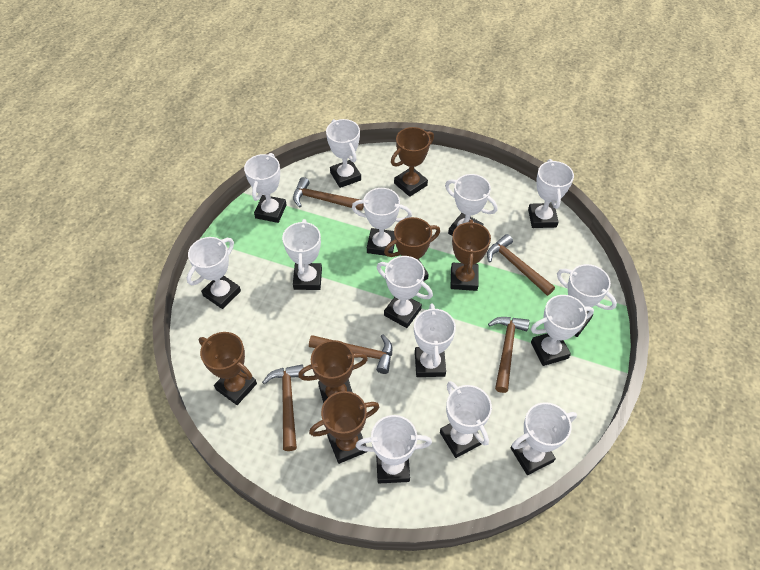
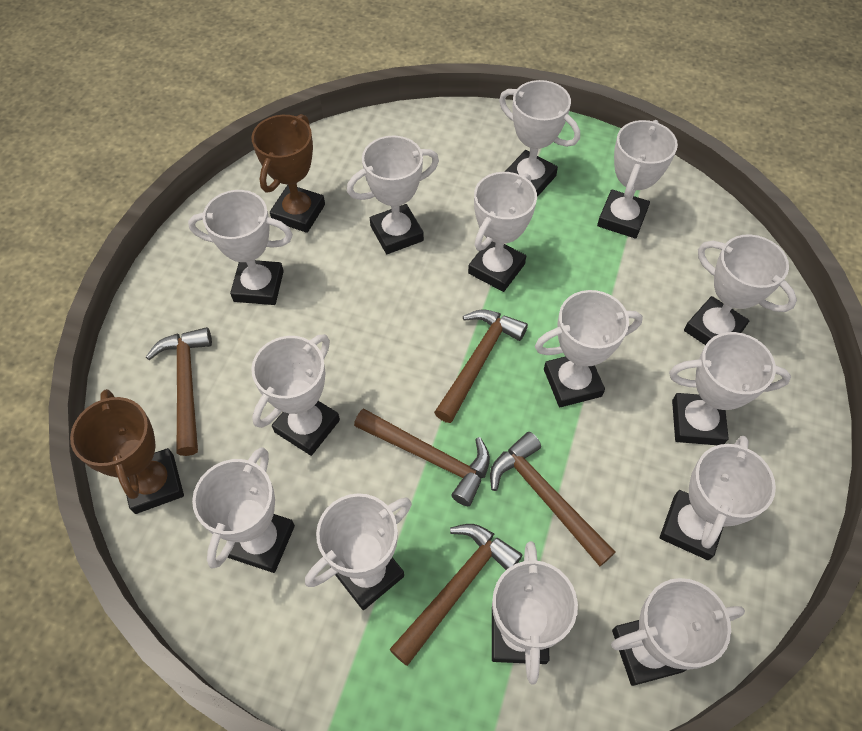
brown trophy: 6 -> 2

